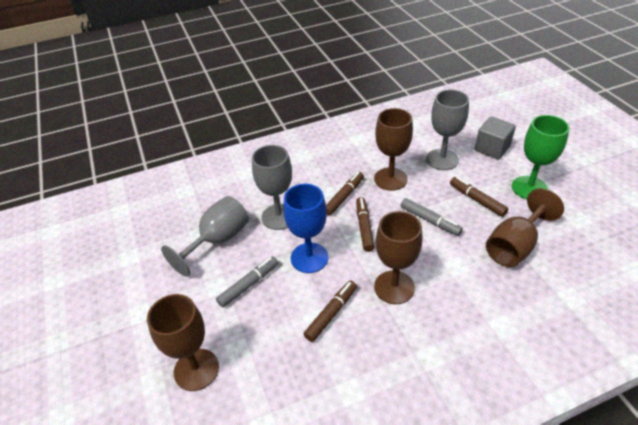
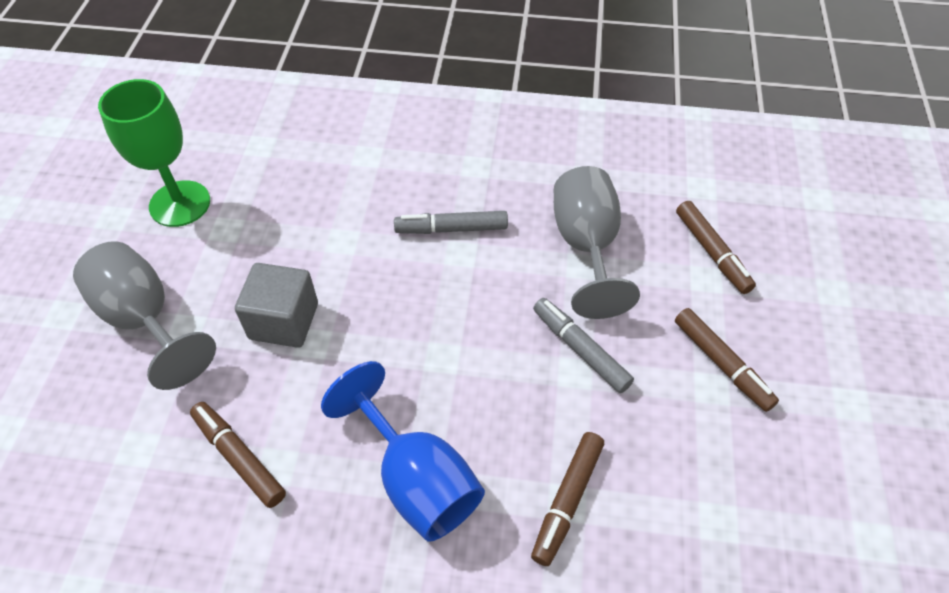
brown goblet: 4 -> 0
grey goblet: 3 -> 2

